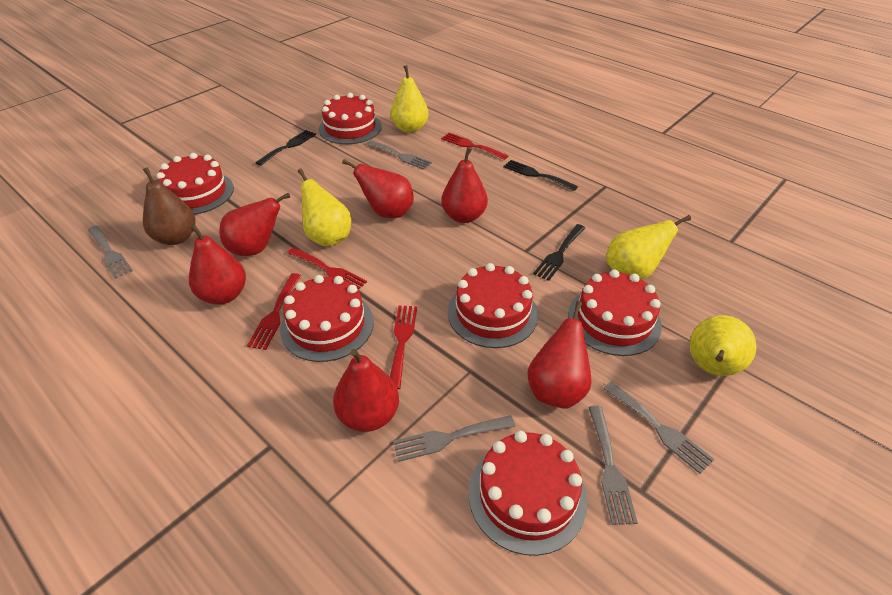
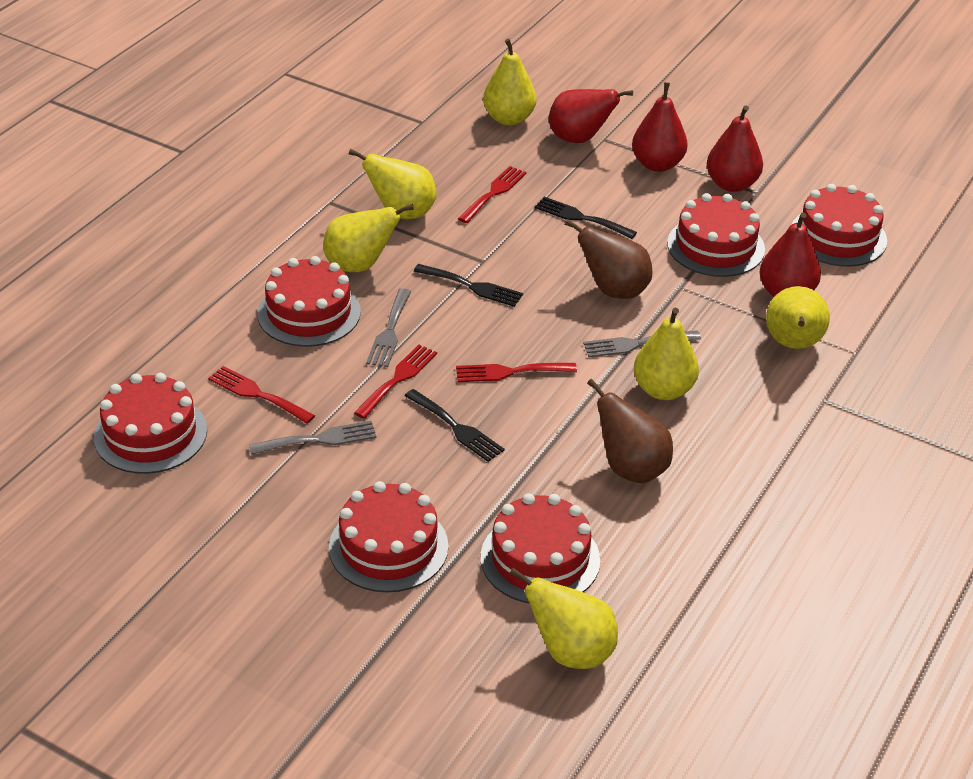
brown pear: 1 -> 2
grey fork: 5 -> 3
red pear: 6 -> 4
yellow pear: 4 -> 6

